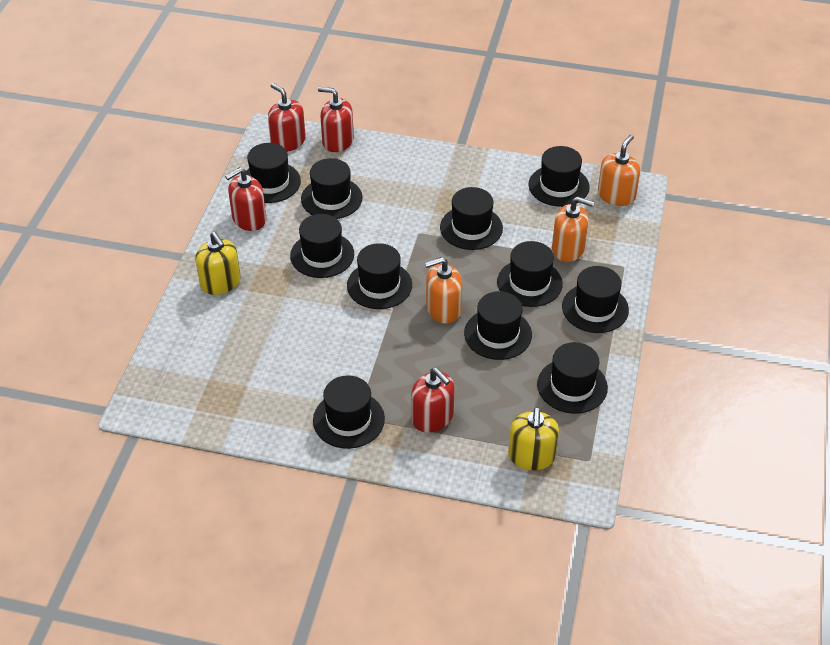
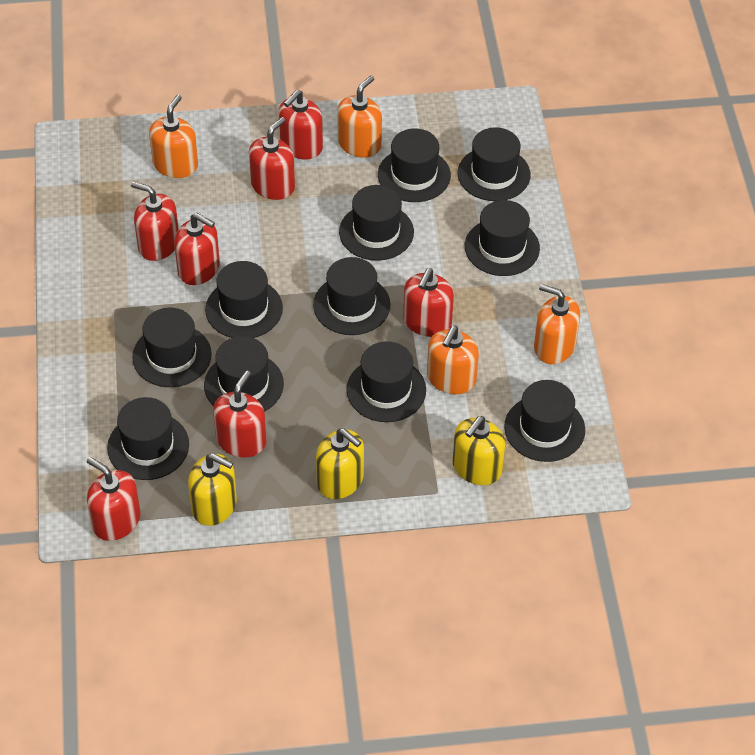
orange soap dispenser: 3 -> 4
red soap dispenser: 4 -> 7
yellow soap dispenser: 2 -> 3

